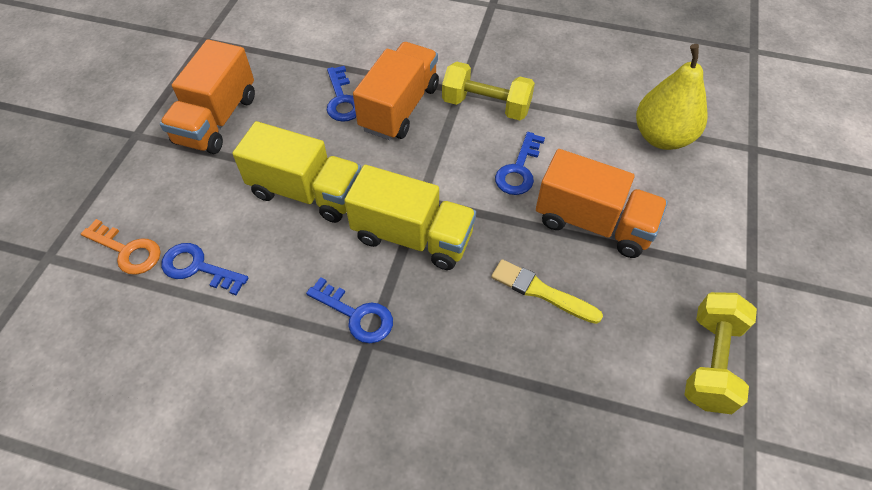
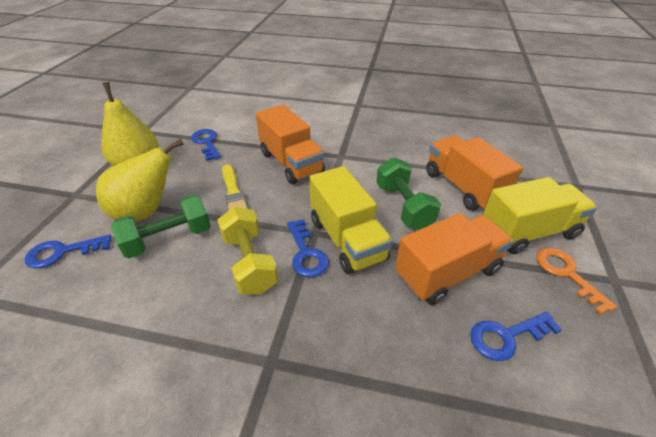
green dumbbell: 0 -> 2
yellow dumbbell: 2 -> 1
yellow pear: 1 -> 2

